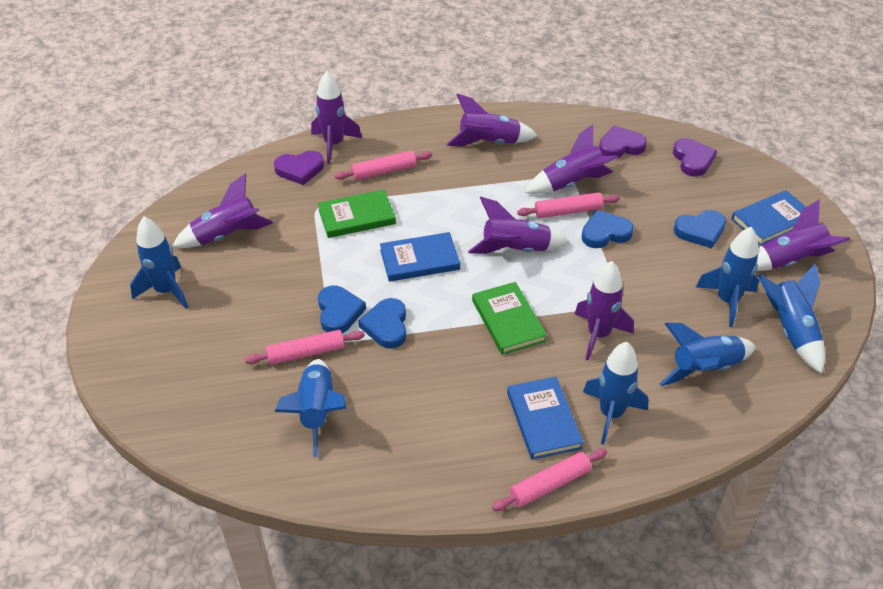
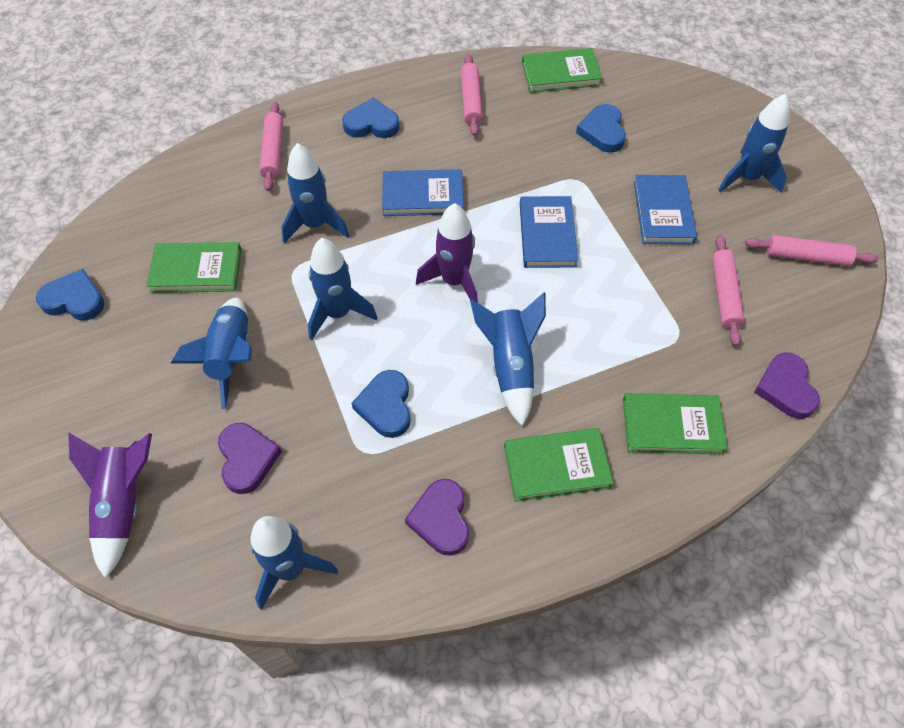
green book: 2 -> 4
purple rocket: 7 -> 2

